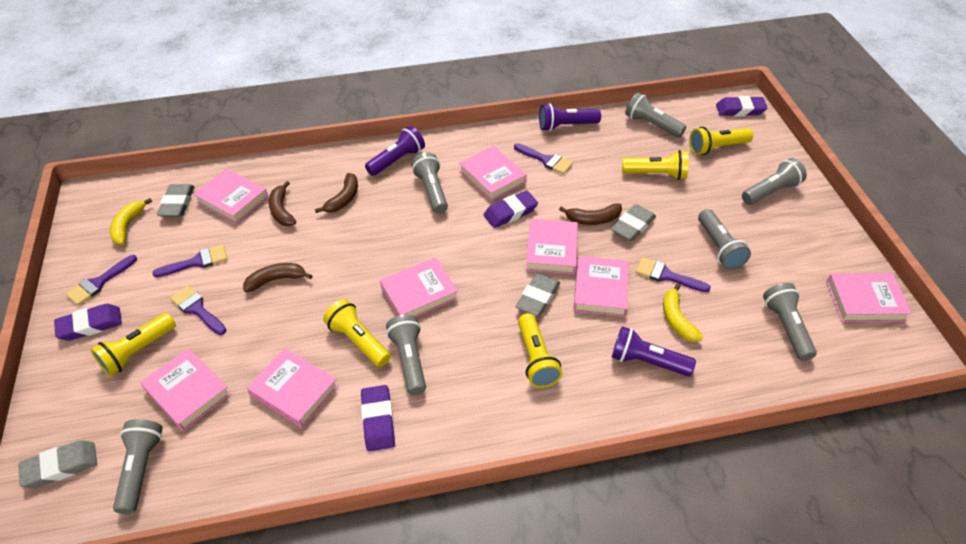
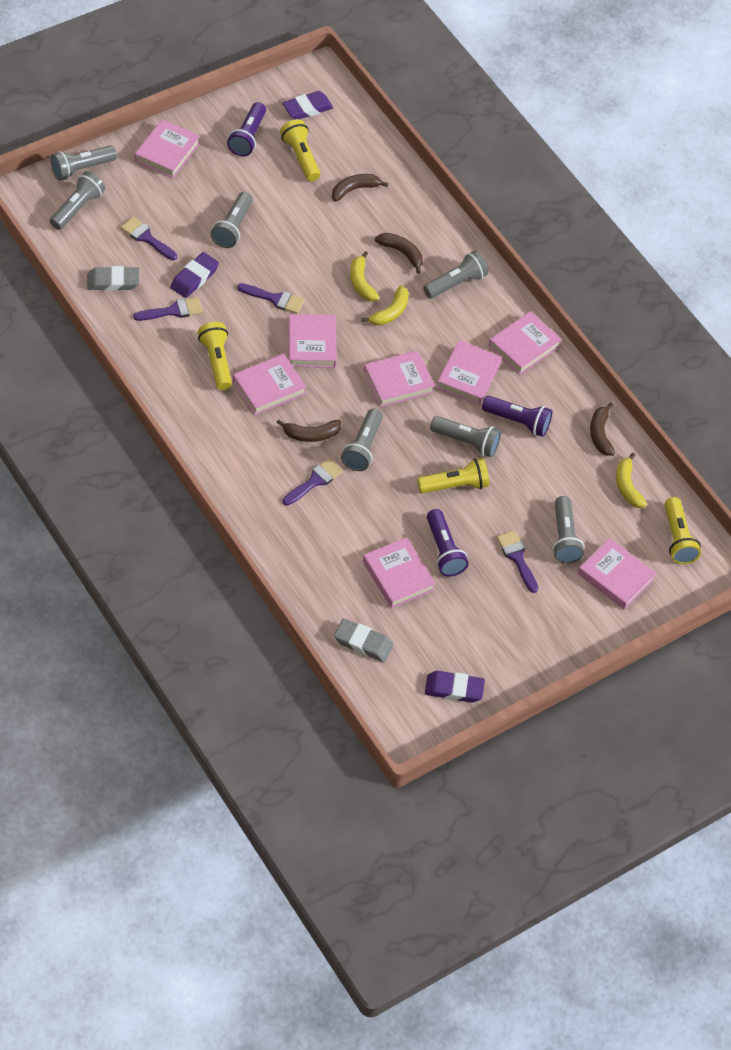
grey eraser: 4 -> 2
purple eraser: 4 -> 3
yellow banana: 2 -> 3
yellow flashlight: 5 -> 4

